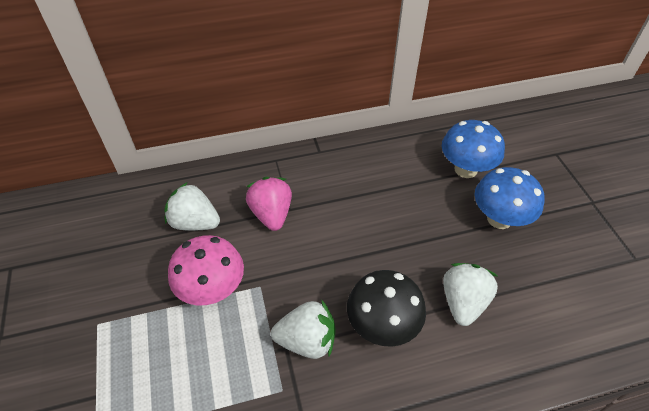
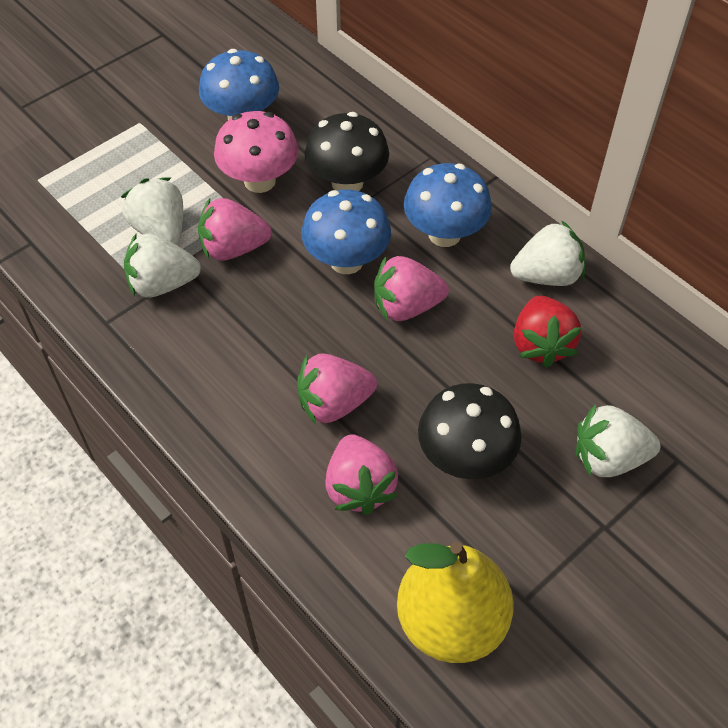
black mushroom: 1 -> 2
blue mushroom: 2 -> 3
pink strawberry: 1 -> 4
red strawberry: 0 -> 1
white strawberry: 3 -> 4
yellow pear: 0 -> 1

